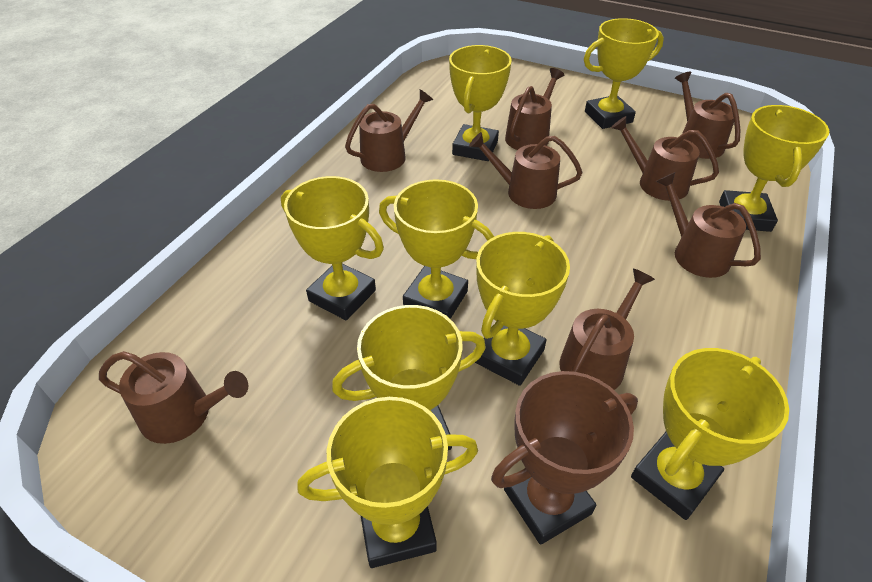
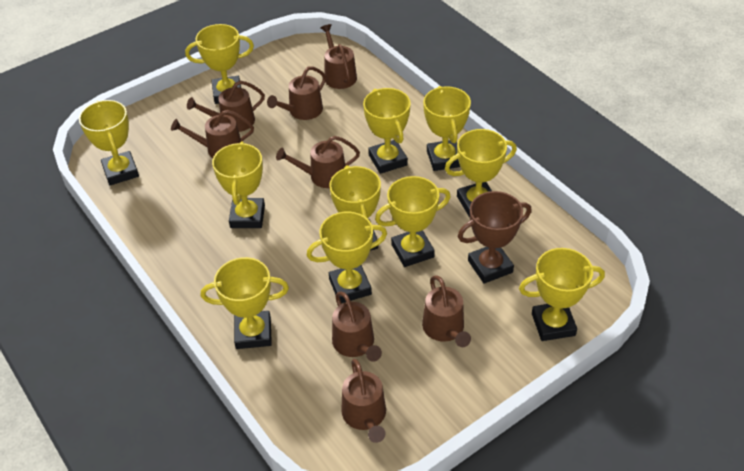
yellow trophy: 9 -> 11

